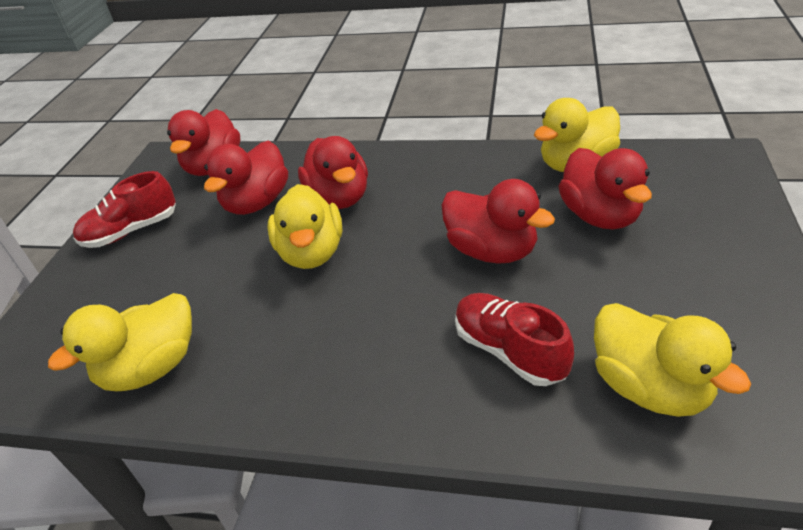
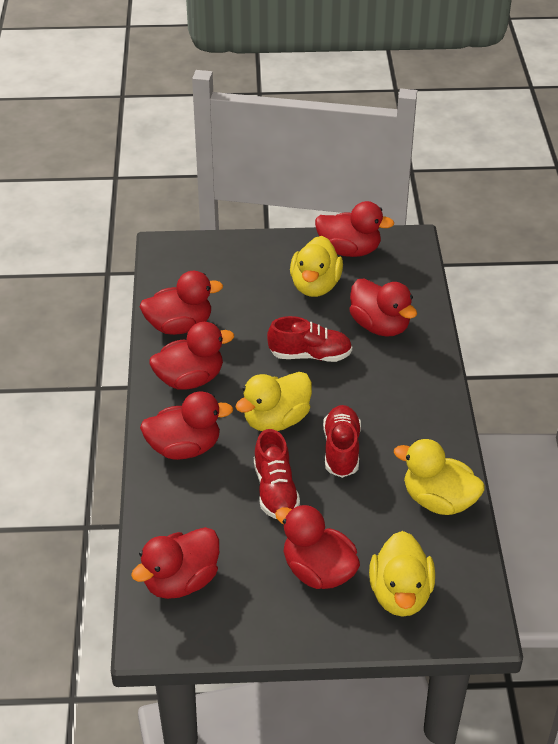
red duck: 5 -> 7
red shoe: 2 -> 3

